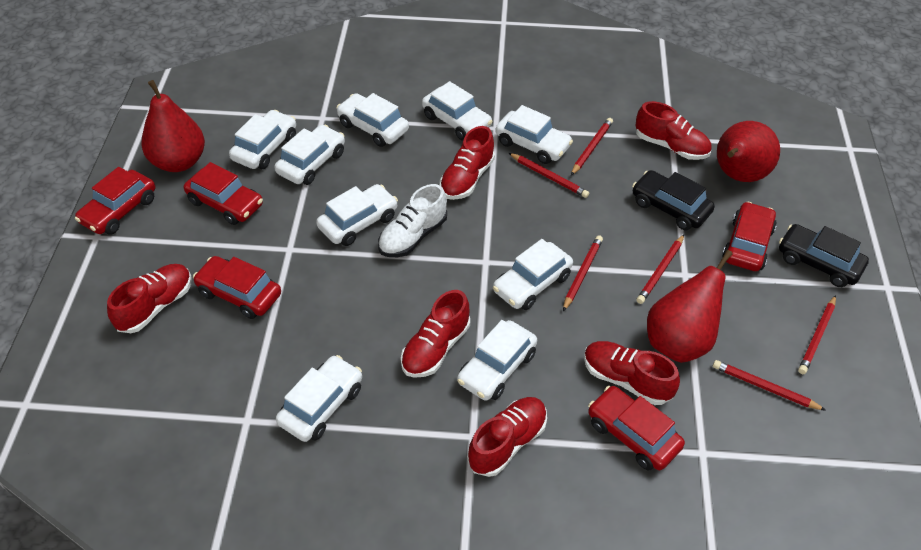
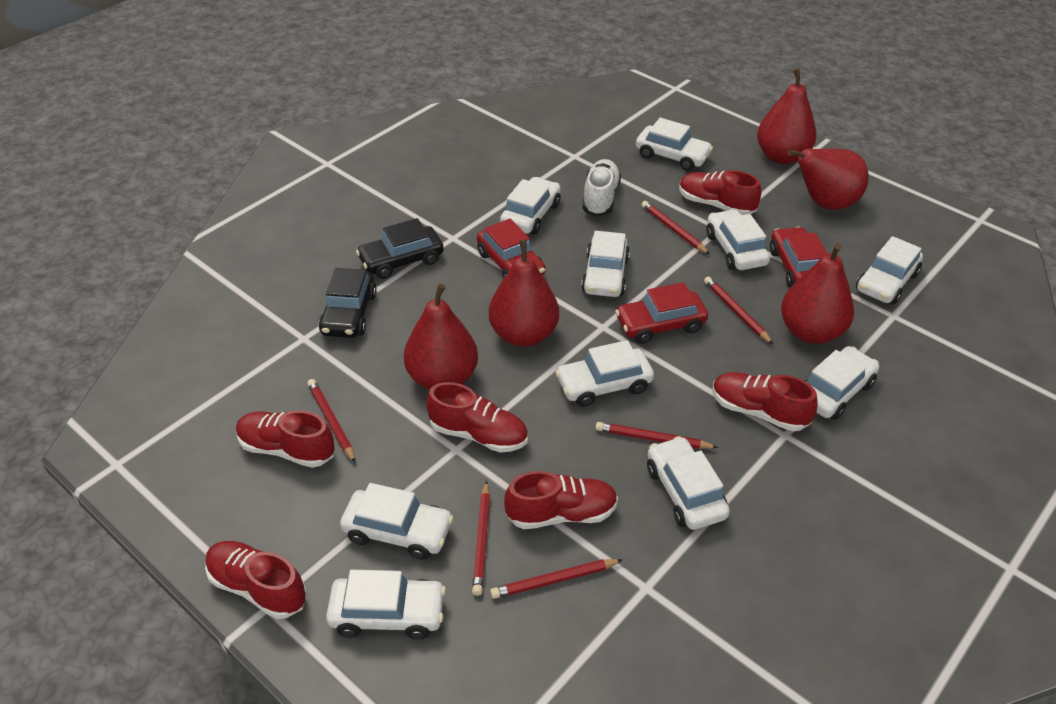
red car: 5 -> 3
red pear: 3 -> 5
white car: 9 -> 10

